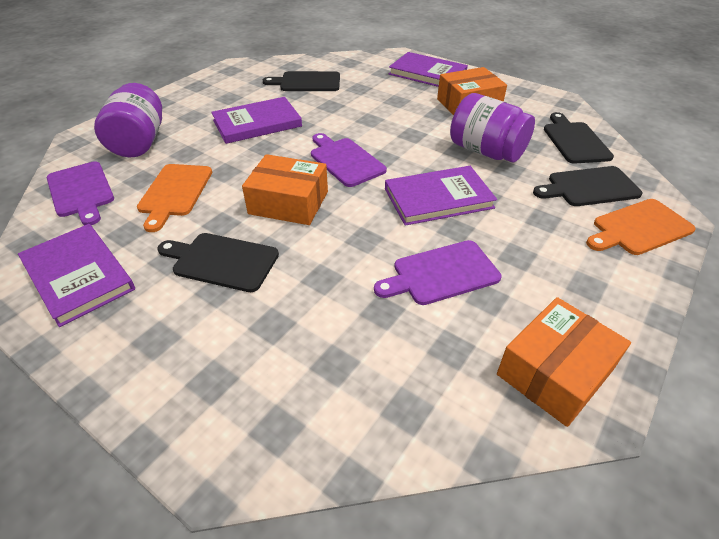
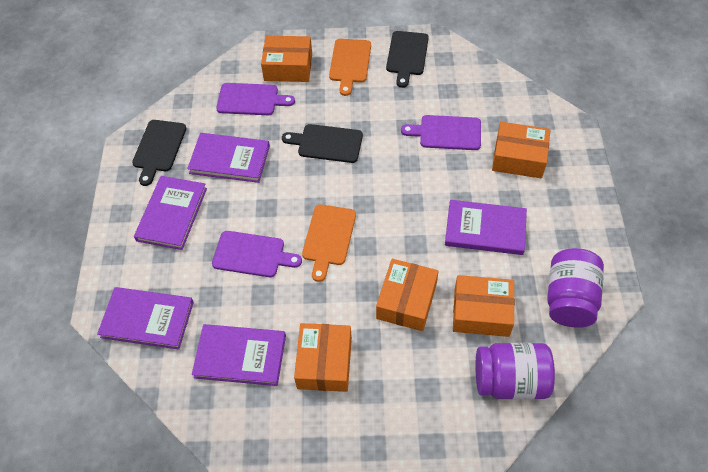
black cutting board: 4 -> 3
orange box: 3 -> 5
purple book: 4 -> 5

